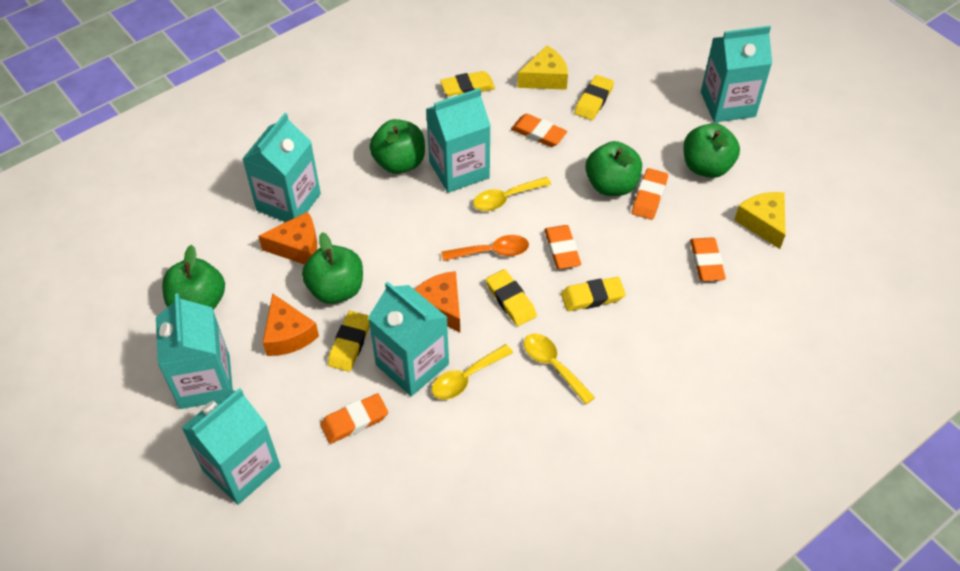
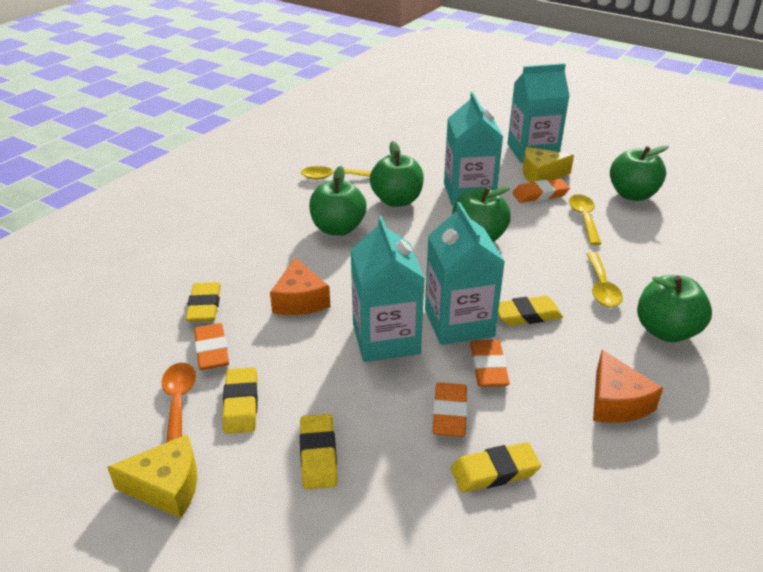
orange cheese: 3 -> 2
orange eraser: 5 -> 4
turquoise carton: 6 -> 4

